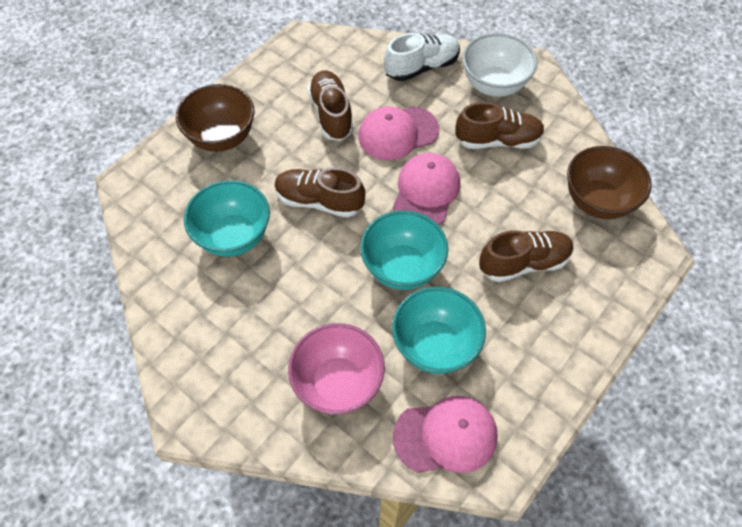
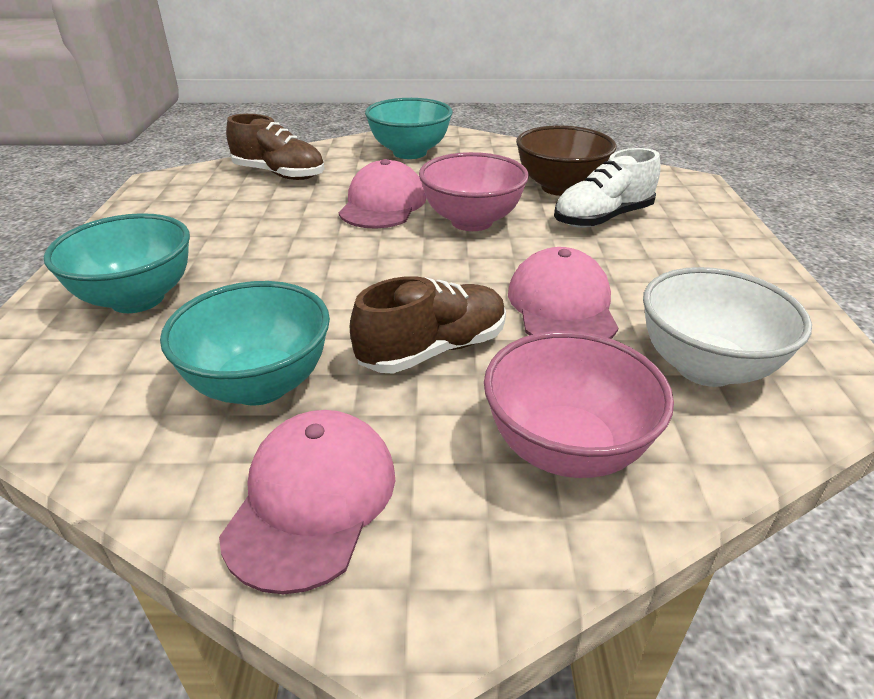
brown bowl: 2 -> 1
brown shoe: 4 -> 2
pink bowl: 1 -> 2

